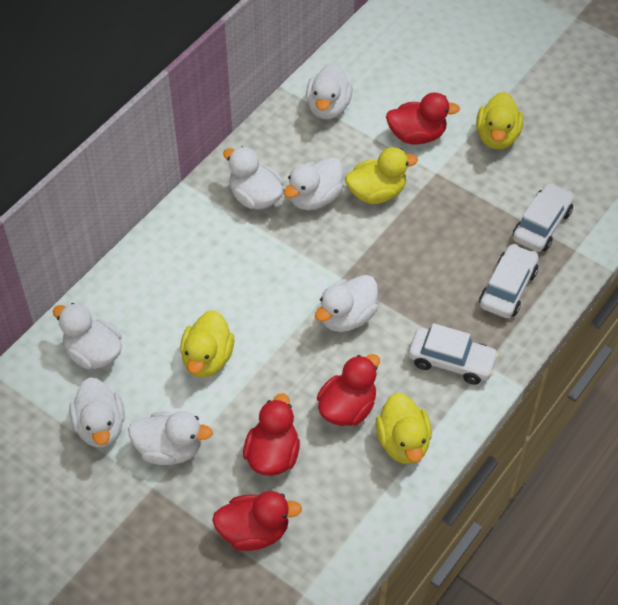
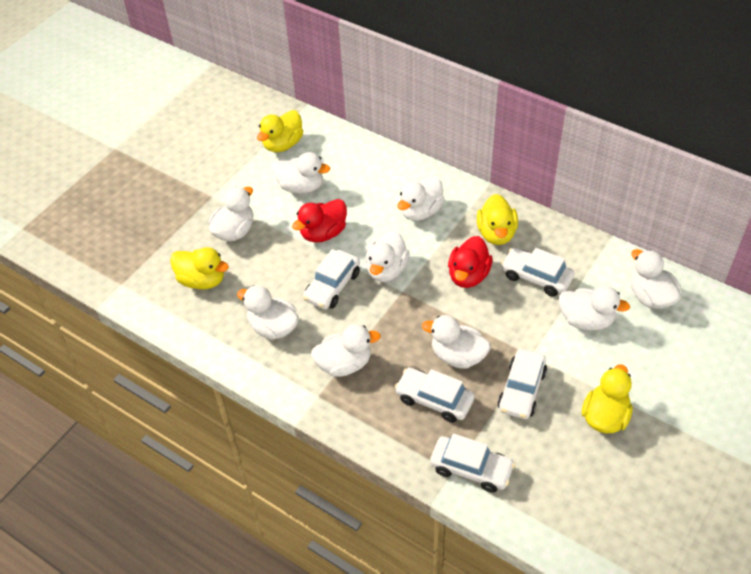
red duck: 4 -> 2
white car: 3 -> 5
white duck: 7 -> 9

